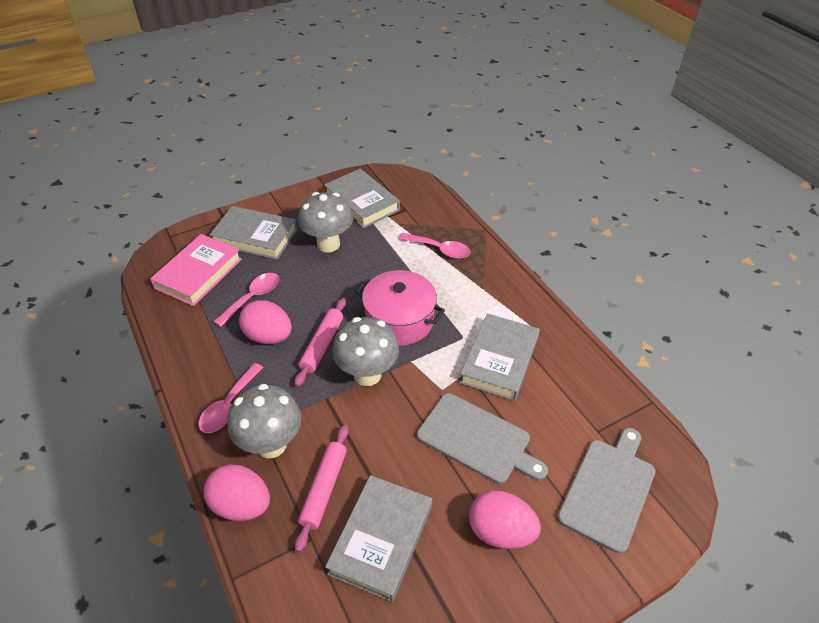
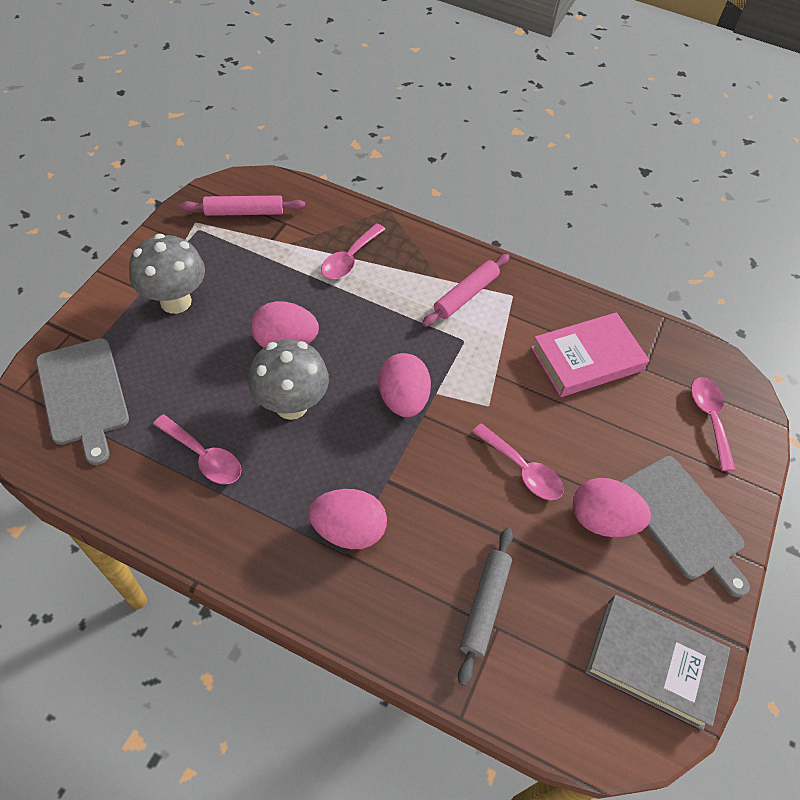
grey book: 4 -> 1
grey mushroom: 3 -> 2
grey rolling pin: 0 -> 1
pink egg: 3 -> 4
pink pot: 1 -> 0
pink spoon: 3 -> 4

